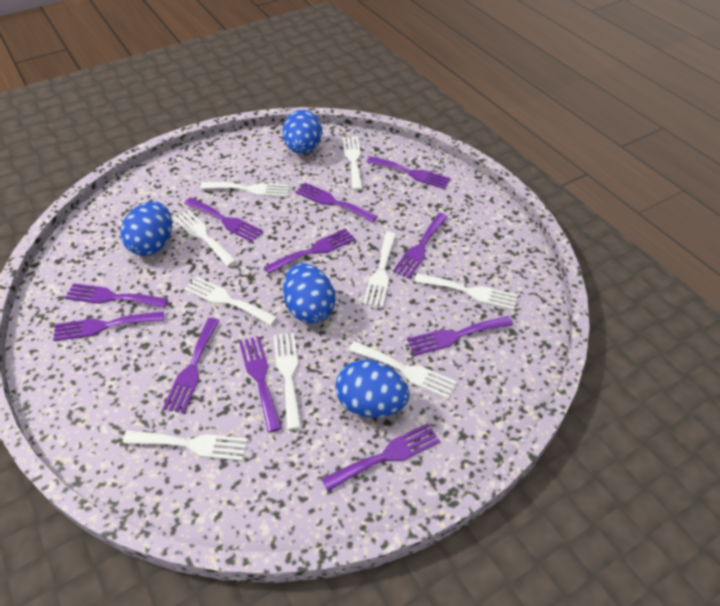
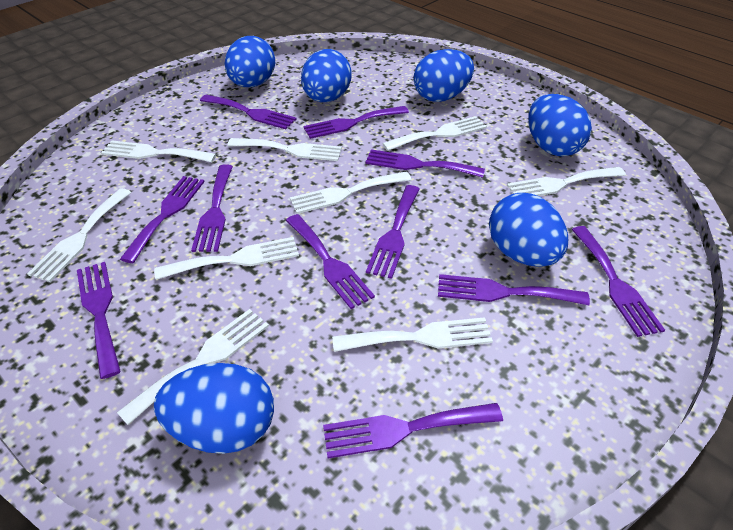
blue egg: 4 -> 6

